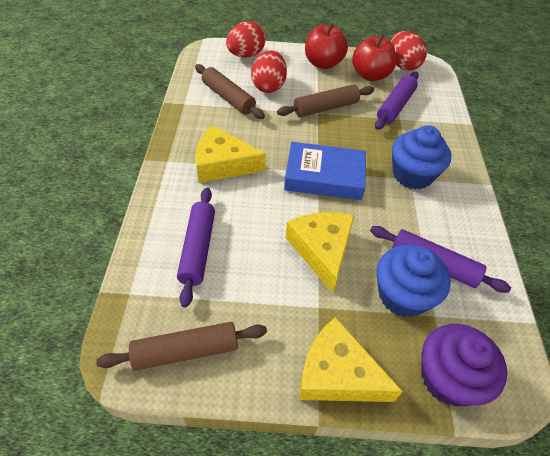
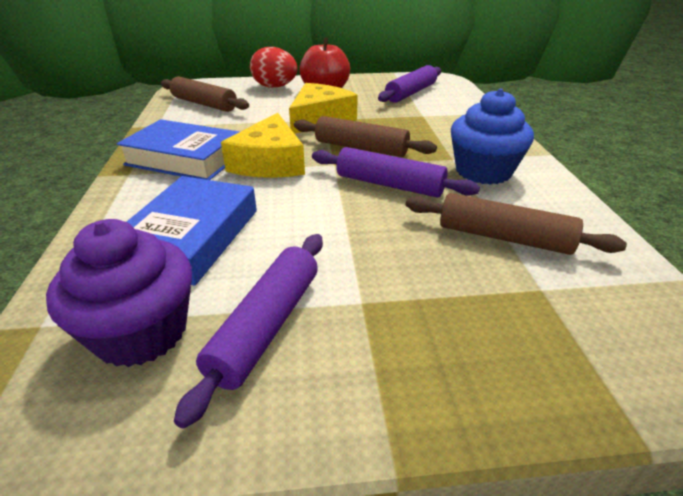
blue book: 1 -> 2
blue cupcake: 2 -> 1
red apple: 2 -> 1
red egg: 3 -> 1
yellow cheese: 3 -> 2

